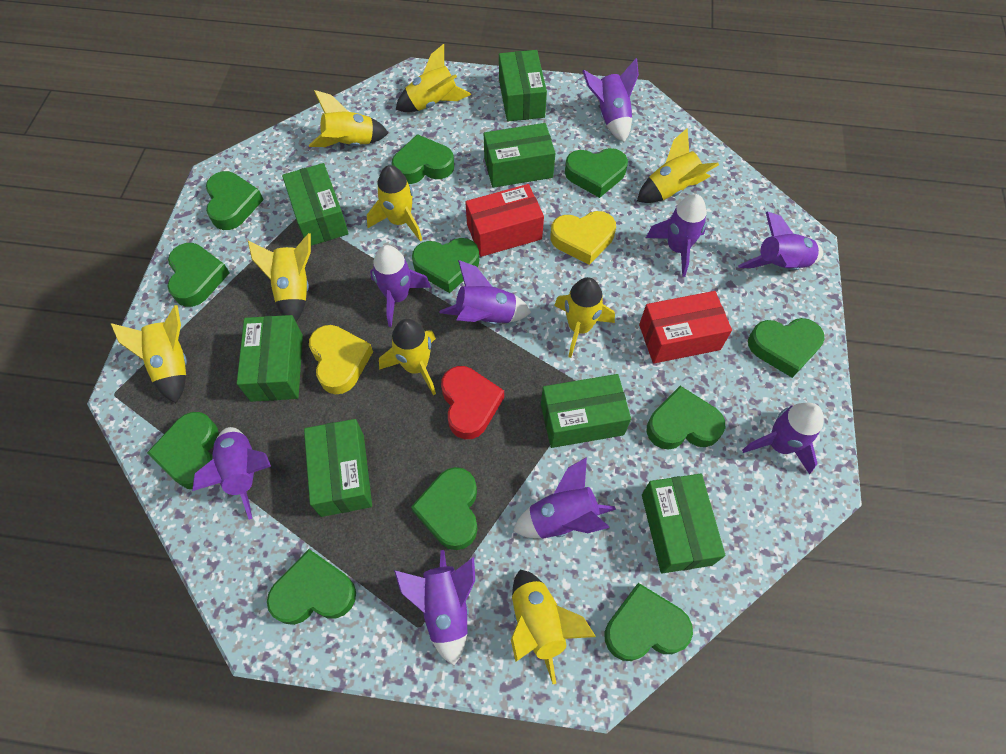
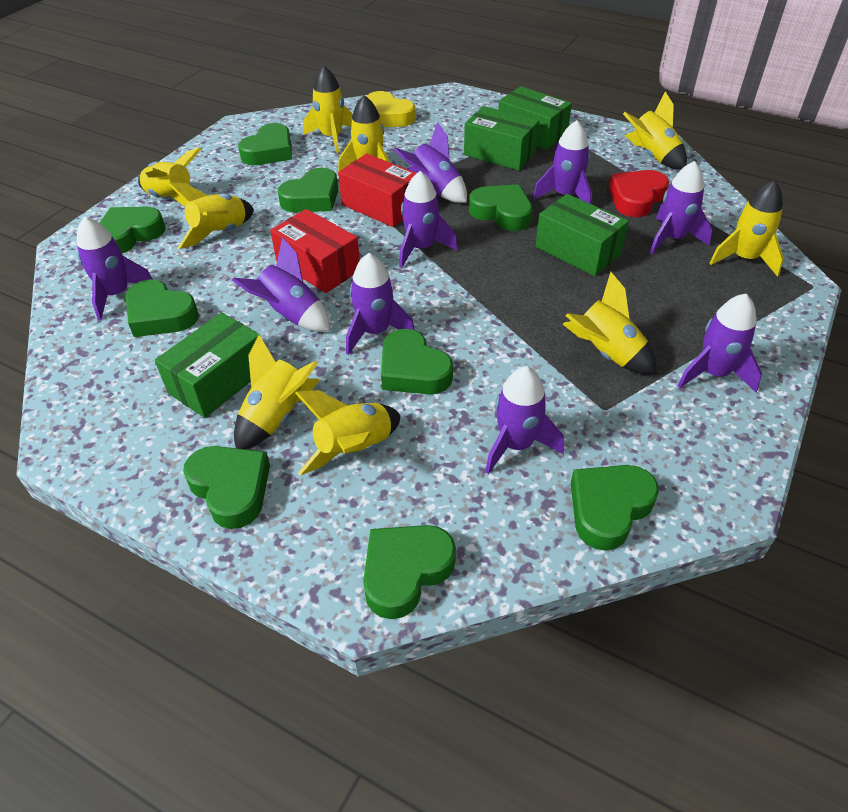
green box: 7 -> 4
green heart: 11 -> 9
yellow heart: 2 -> 1

